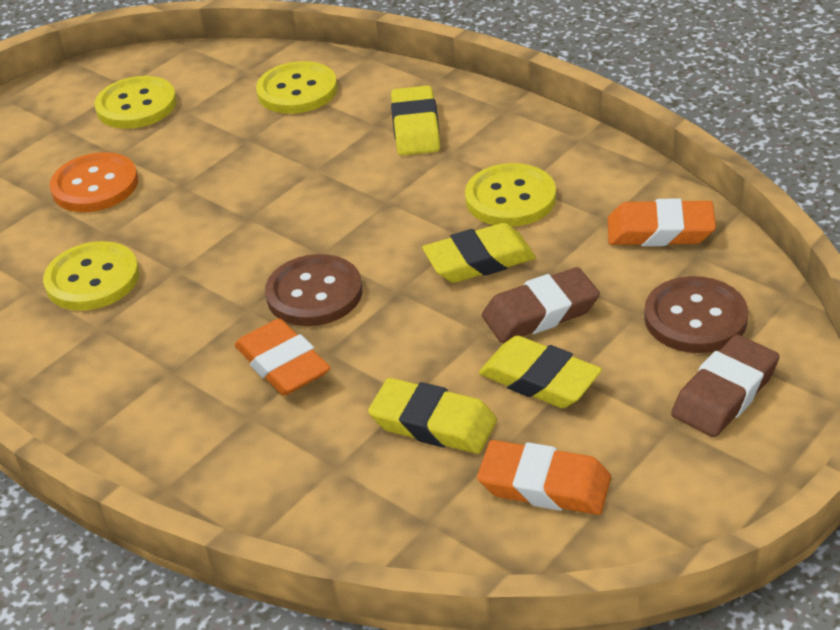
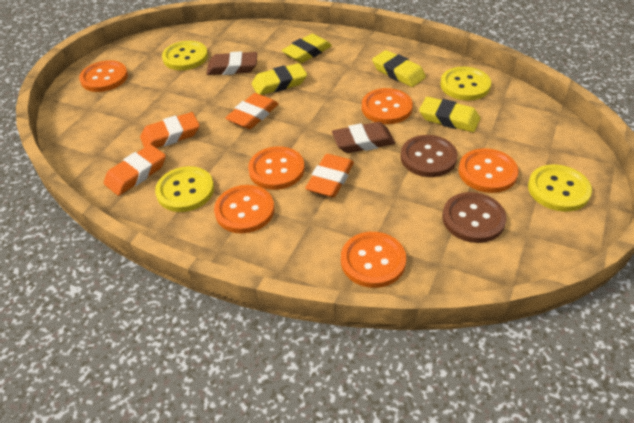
orange button: 1 -> 6
orange eraser: 3 -> 4

